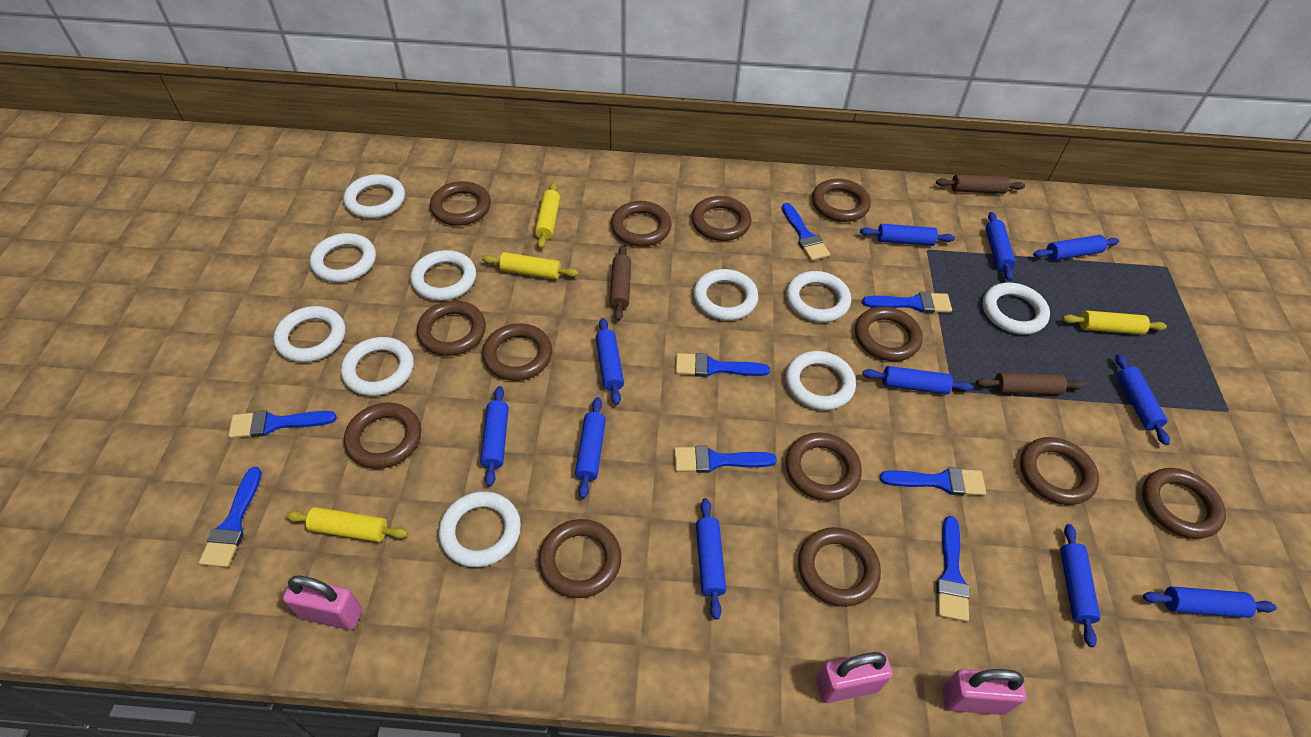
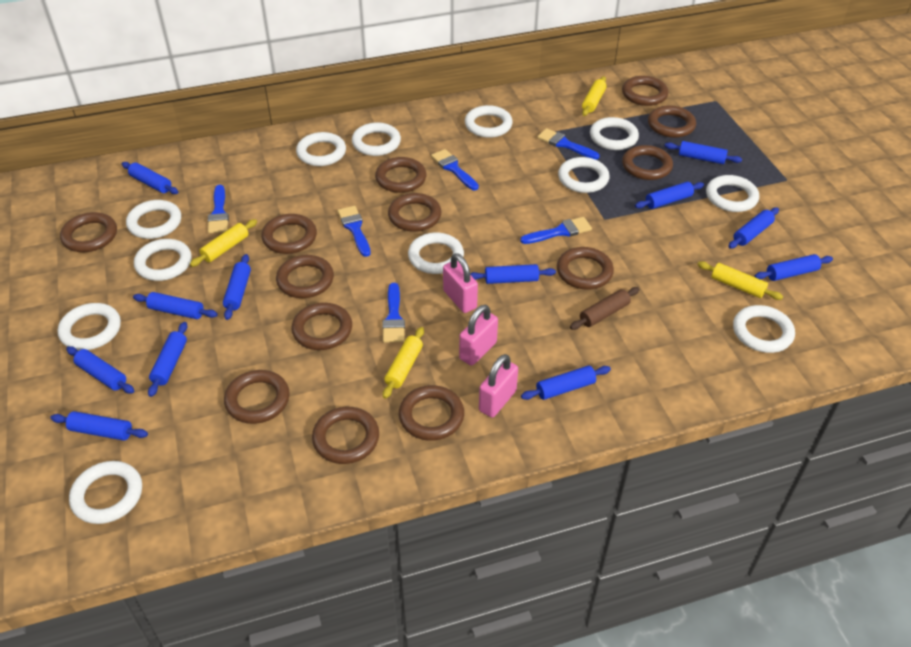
blue brush: 8 -> 6
blue rolling pin: 11 -> 12
brown rolling pin: 3 -> 1
white ring: 10 -> 12

